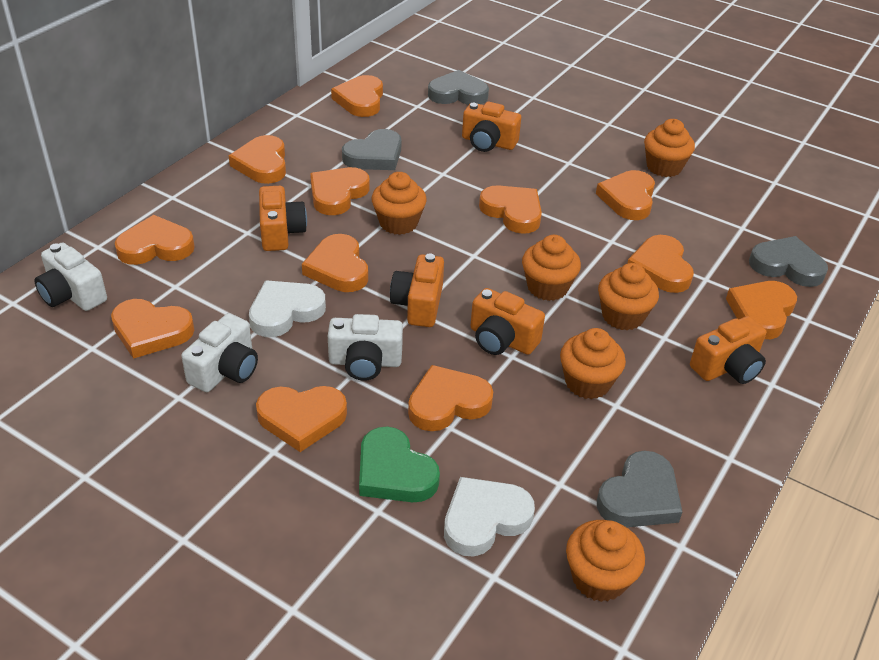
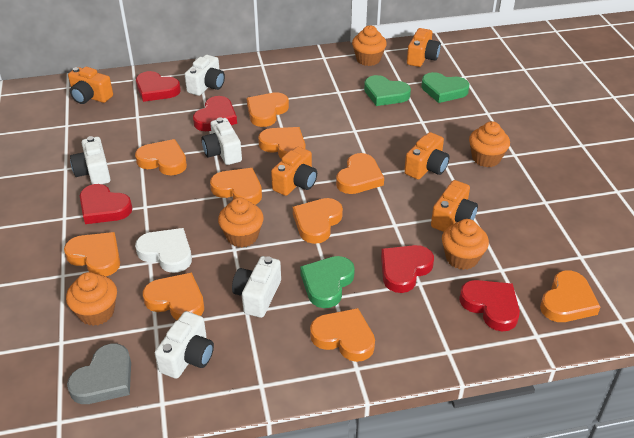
green heart: 1 -> 3
grey heart: 4 -> 1
orange cupcake: 6 -> 5
orange heart: 12 -> 10
red heart: 0 -> 5
white camera: 3 -> 5
white heart: 2 -> 1

